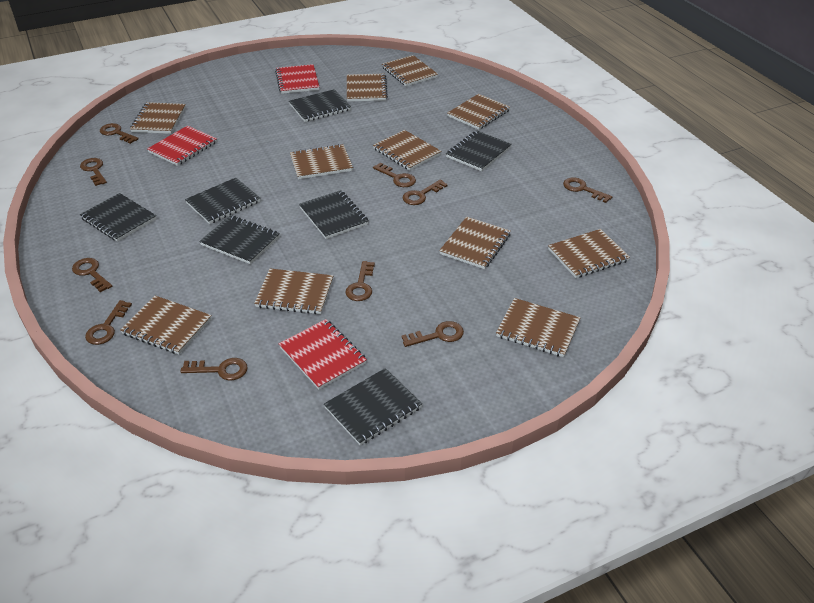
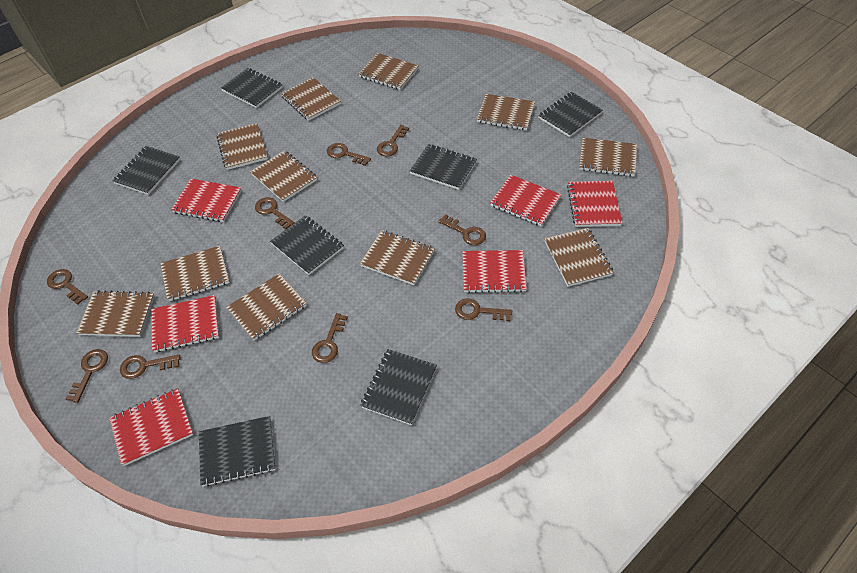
brown key: 10 -> 9
red notebook: 3 -> 6

